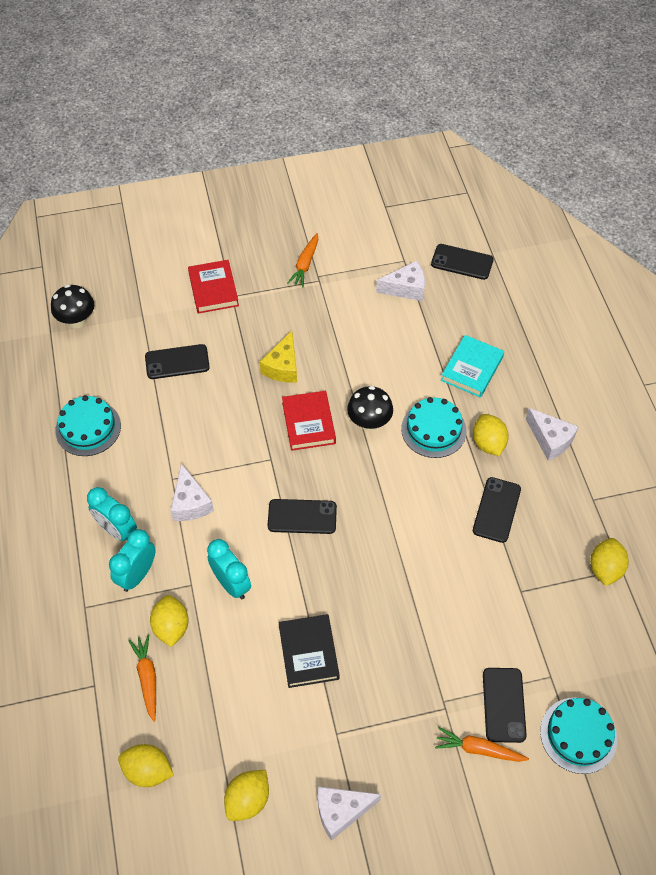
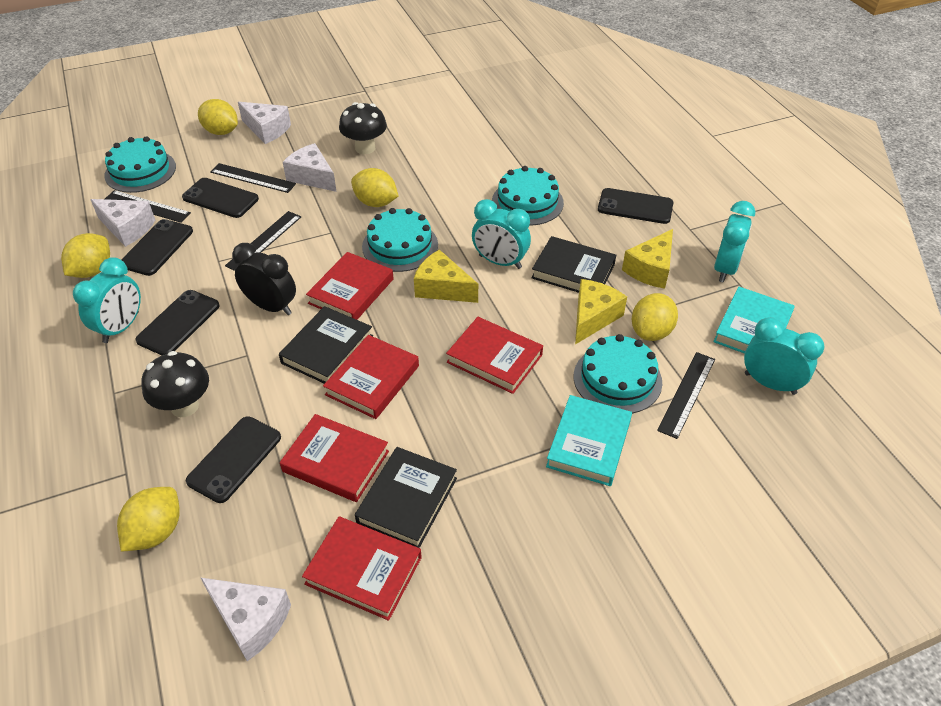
black book: 1 -> 3
black clock: 0 -> 1
black ruler: 0 -> 4
orange carrot: 3 -> 0
red book: 2 -> 5
turquoise book: 1 -> 2
turquoise cake: 3 -> 4
turquoise clock: 3 -> 4
yellow cheese: 1 -> 3

